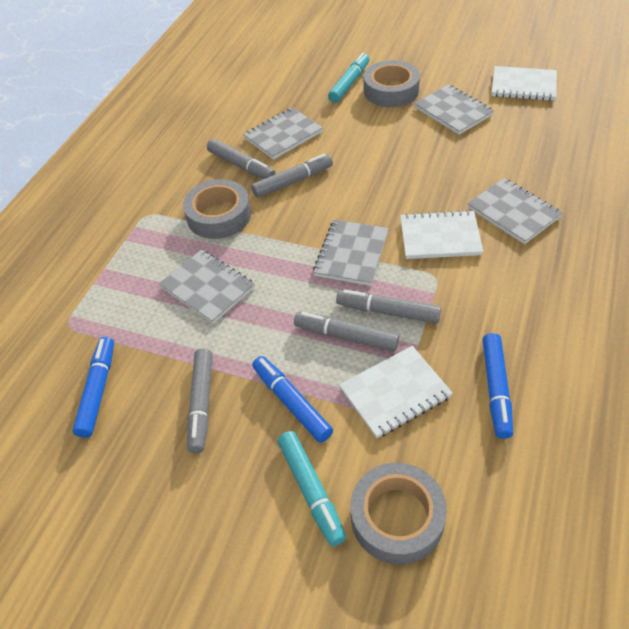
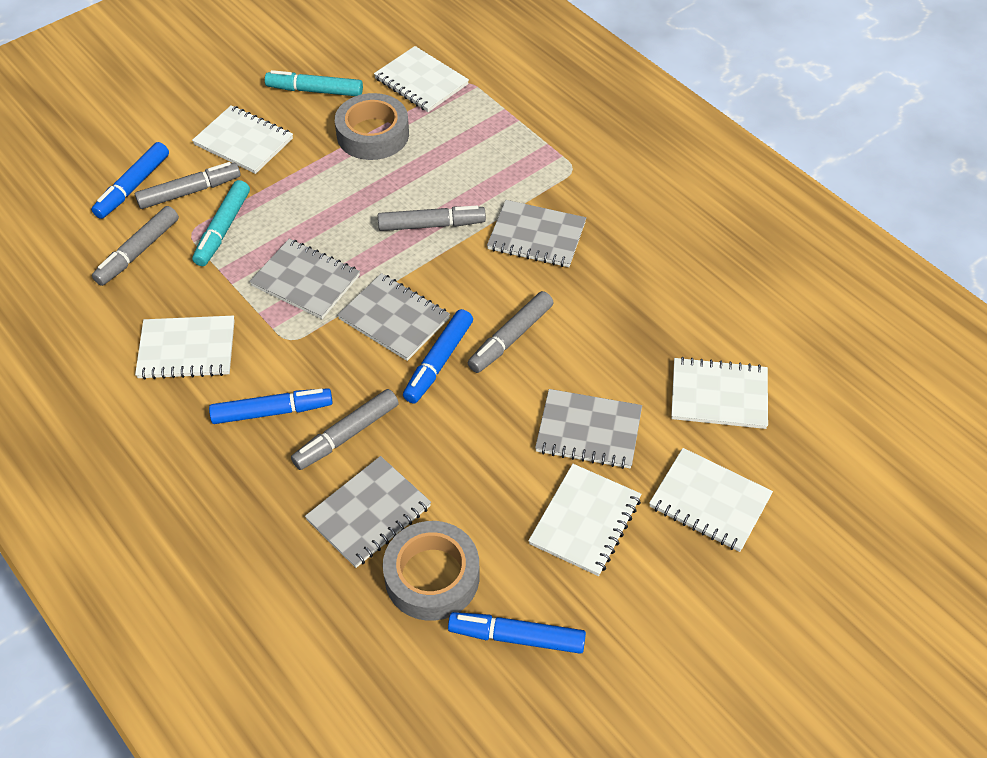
blue marker: 3 -> 4
grey tape: 3 -> 2
white notebook: 3 -> 6

